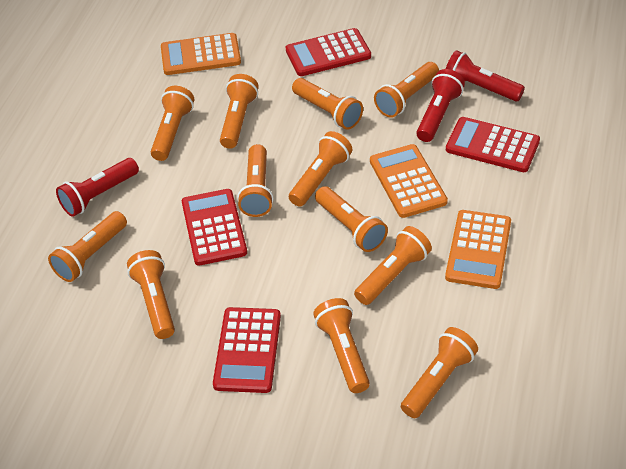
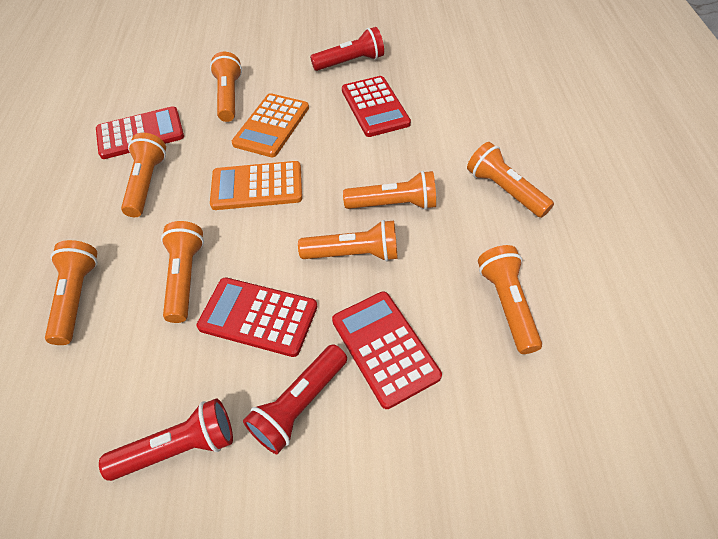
orange calculator: 3 -> 2
orange flashlight: 12 -> 8

